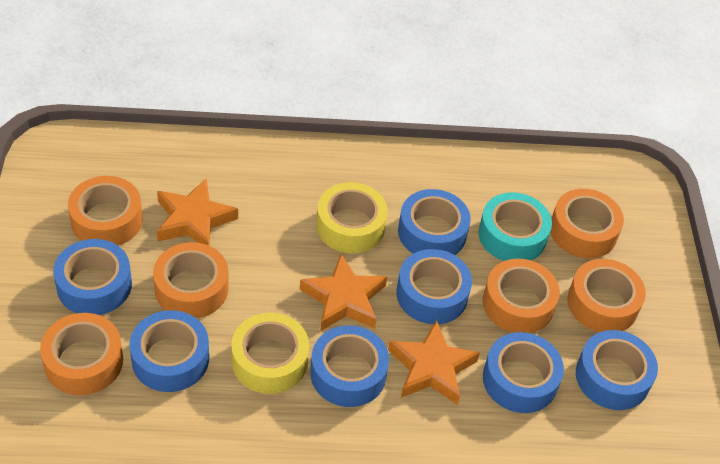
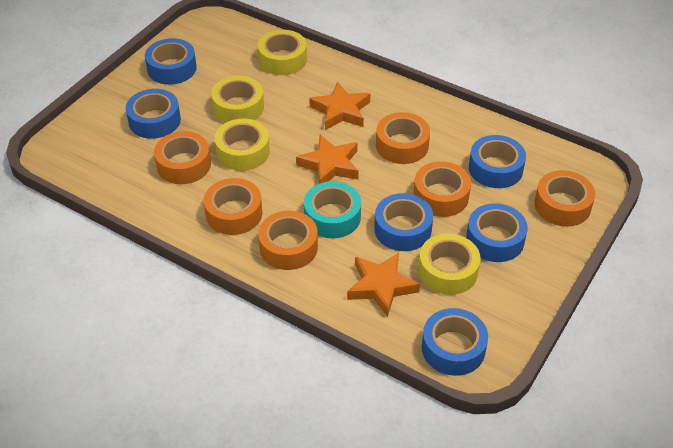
blue tape: 7 -> 6
yellow tape: 2 -> 4

